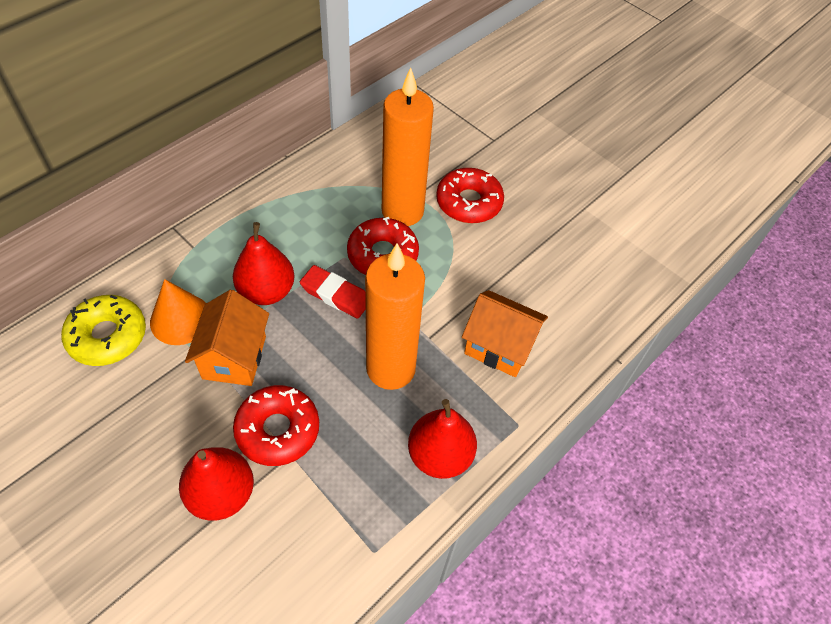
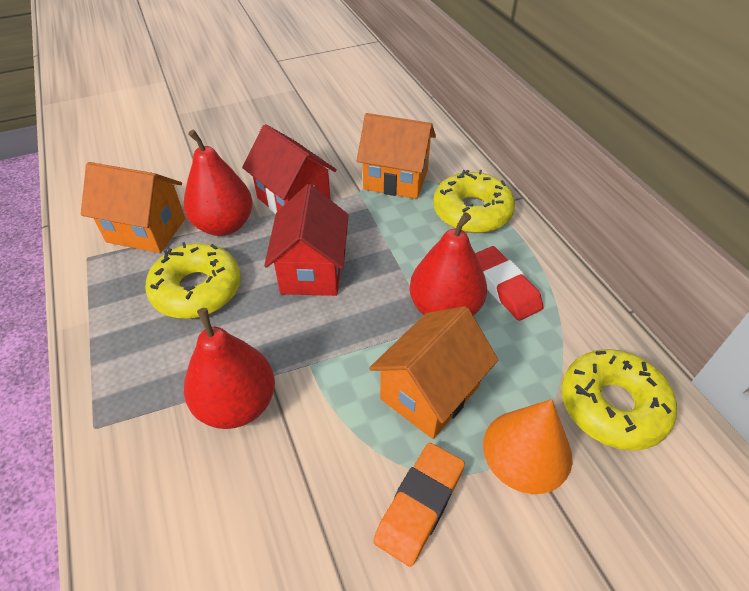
orange candle: 2 -> 0
orange eraser: 0 -> 1
orange house: 2 -> 3
red donut: 3 -> 0
red house: 0 -> 2
yellow donut: 1 -> 3

